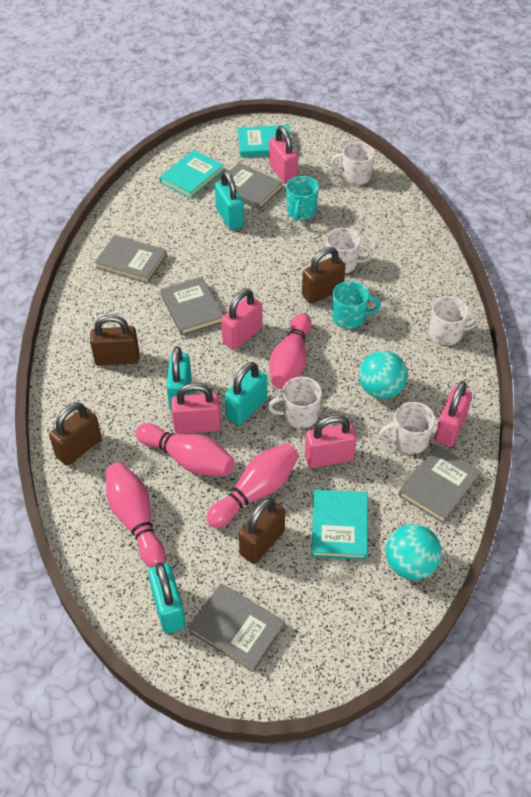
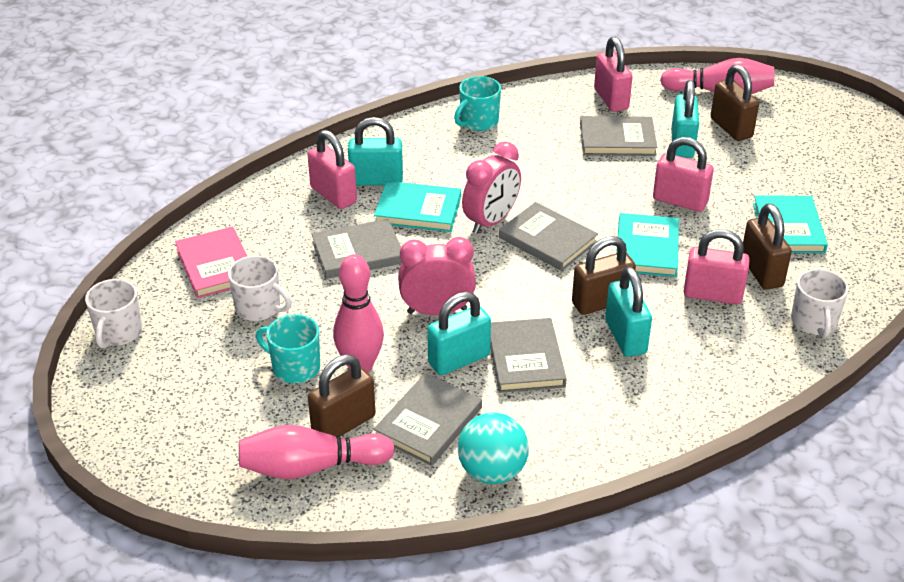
pink book: 0 -> 1
pink bowling pin: 4 -> 3
pink clock: 0 -> 2
pink padlock: 5 -> 4
turquoise ball: 2 -> 1
white mug: 5 -> 3

